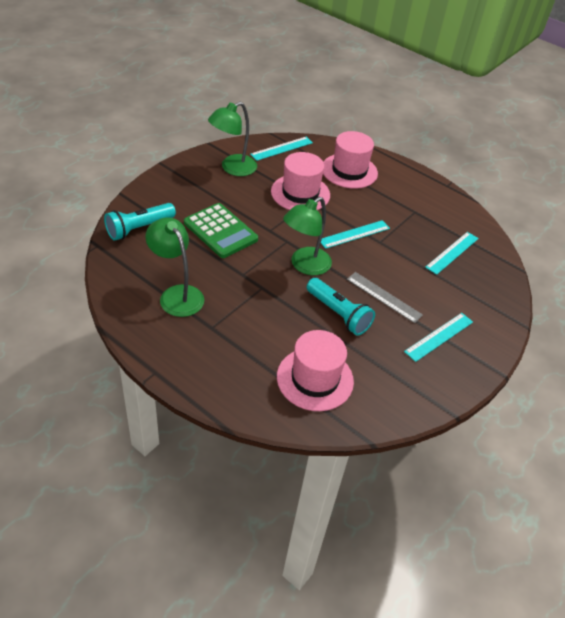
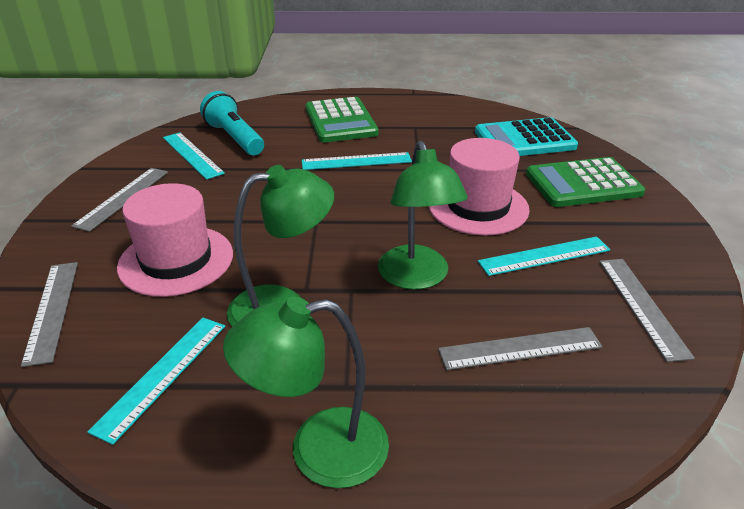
green calculator: 1 -> 2
grey ruler: 1 -> 4
pink hat: 3 -> 2
turquoise calculator: 0 -> 1
turquoise flashlight: 2 -> 1

